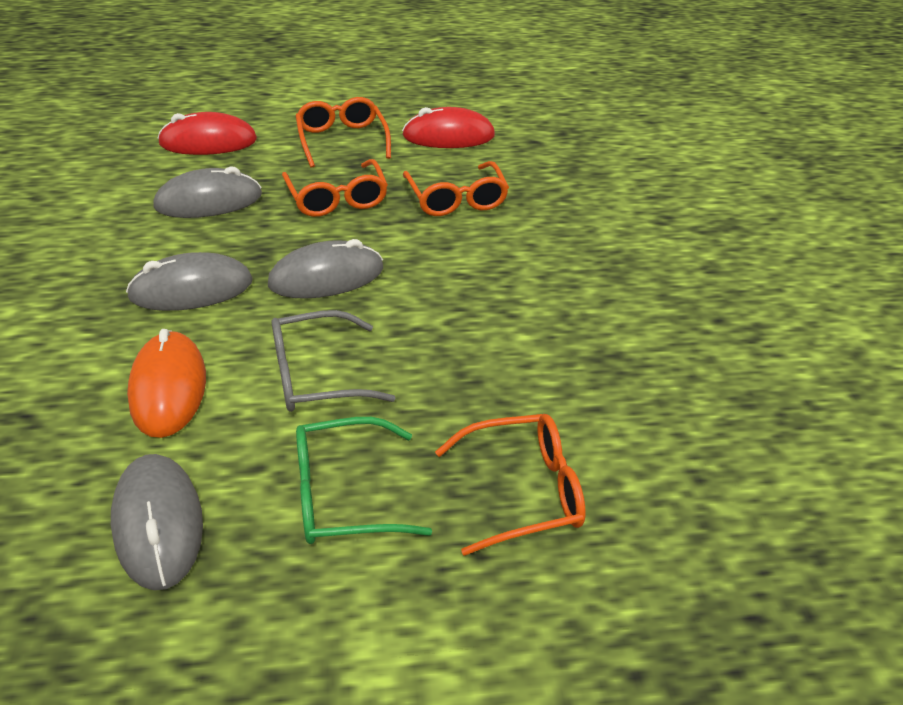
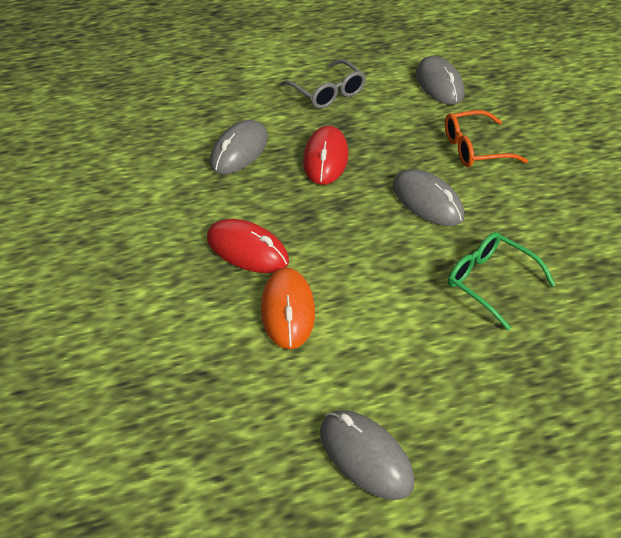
orange glasses: 4 -> 1

